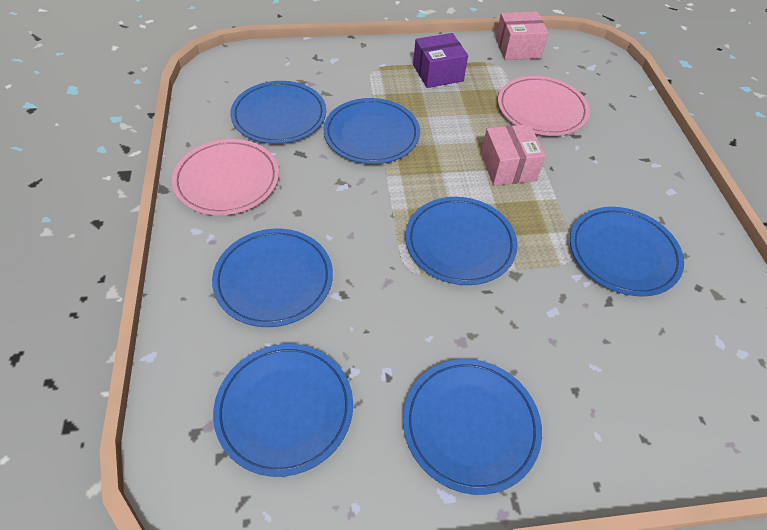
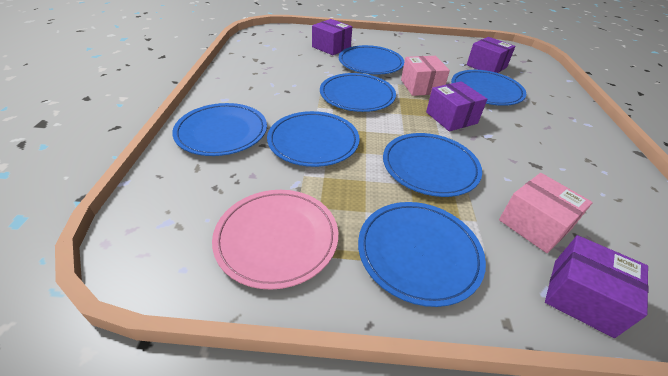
pink plate: 2 -> 1
purple box: 1 -> 4

